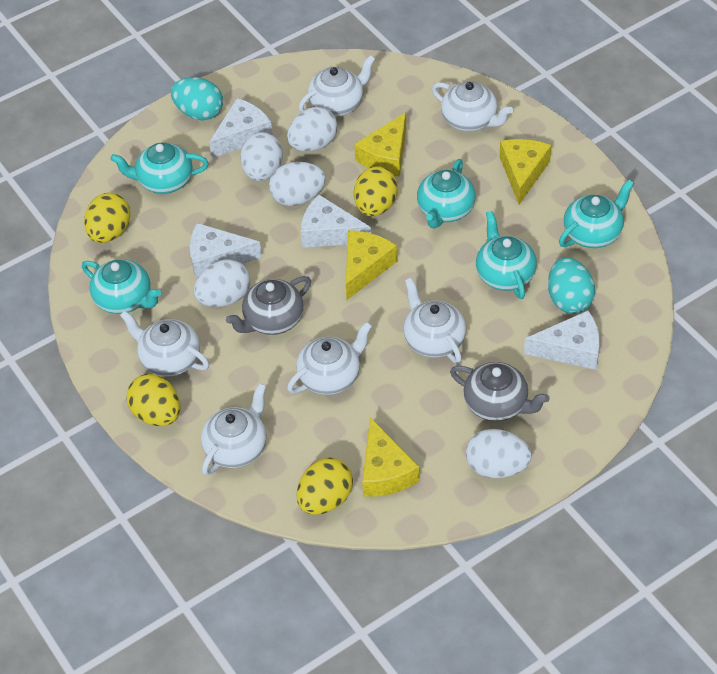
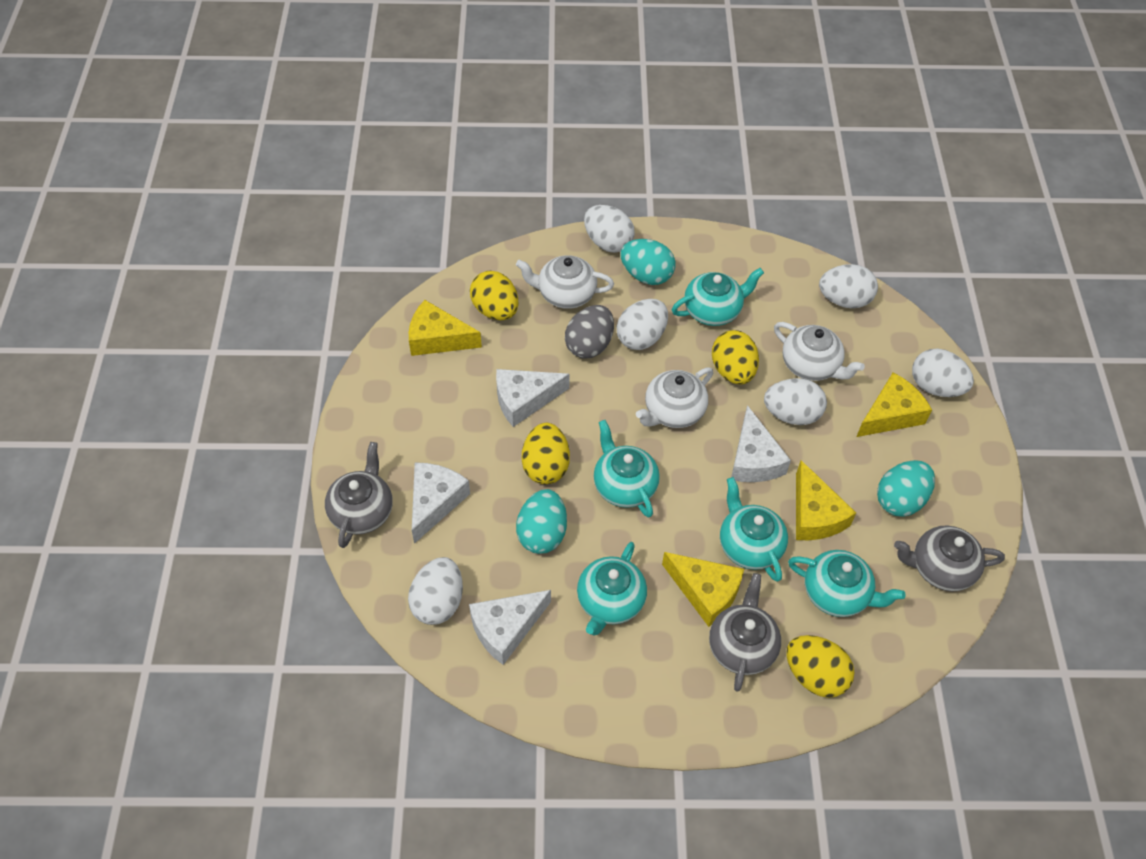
grey egg: 0 -> 1
grey teapot: 2 -> 3
turquoise egg: 2 -> 3
white egg: 5 -> 6
white teapot: 6 -> 3

